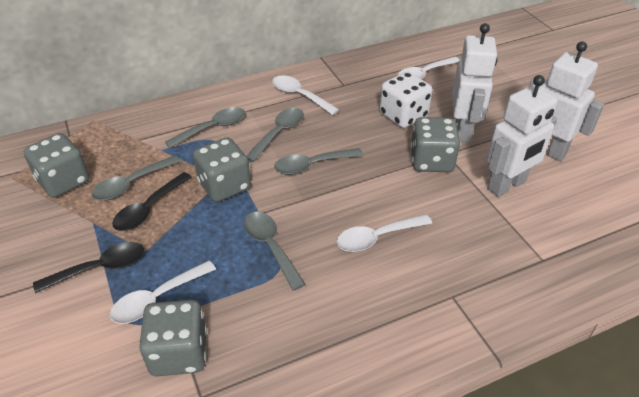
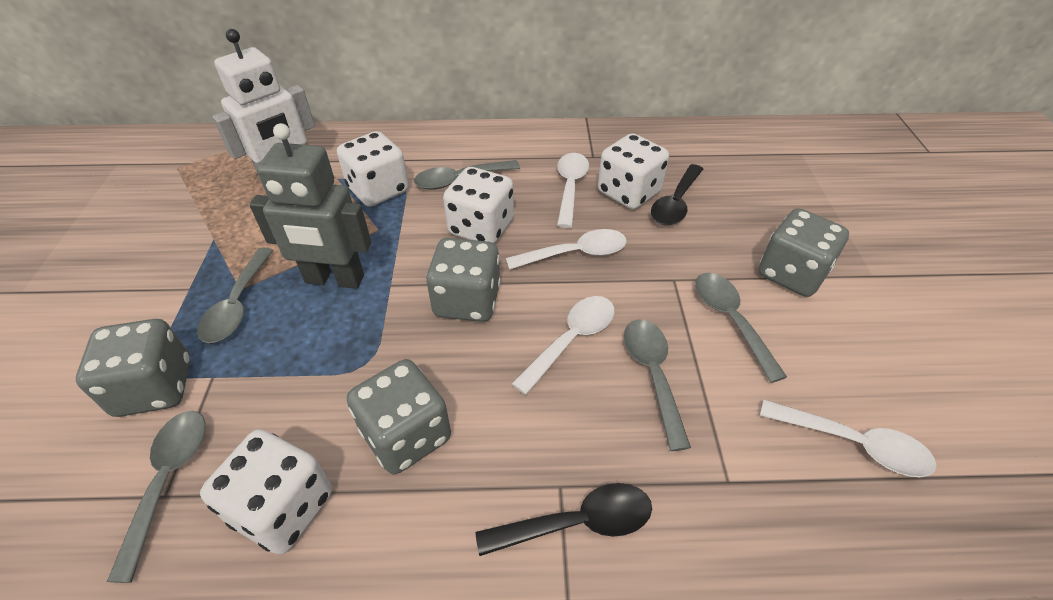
grey robot: 0 -> 1
white dice: 1 -> 4
white robot: 3 -> 1

